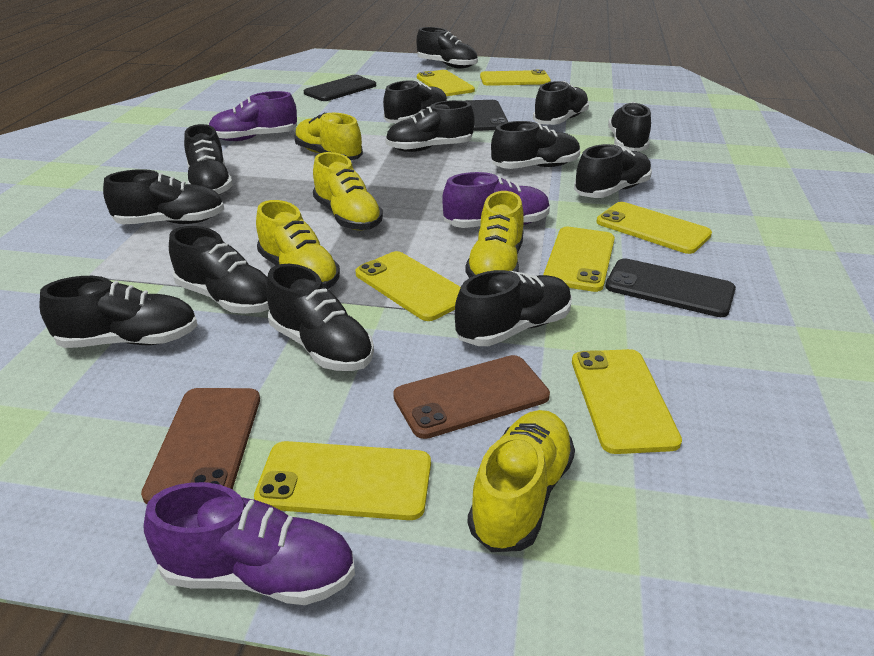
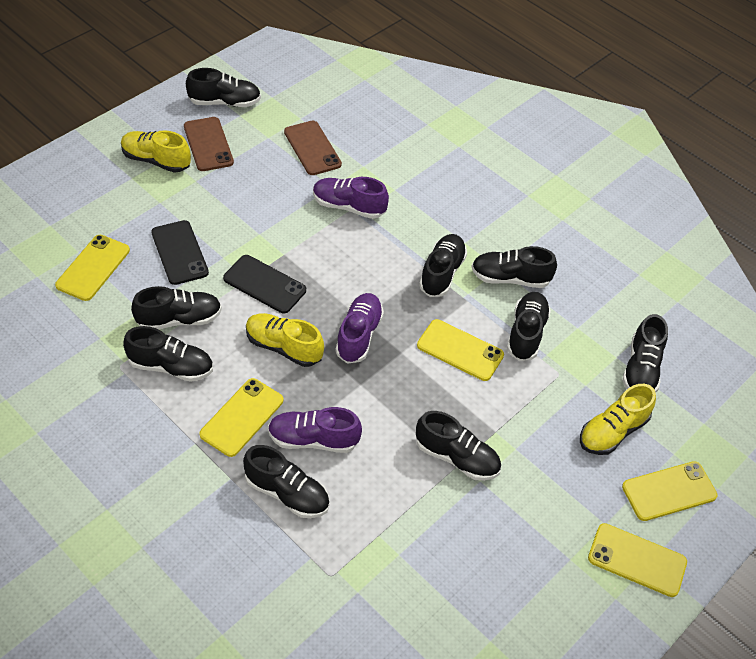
black phone: 3 -> 2
black shoe: 13 -> 9
yellow phone: 7 -> 5
yellow shoe: 5 -> 3

